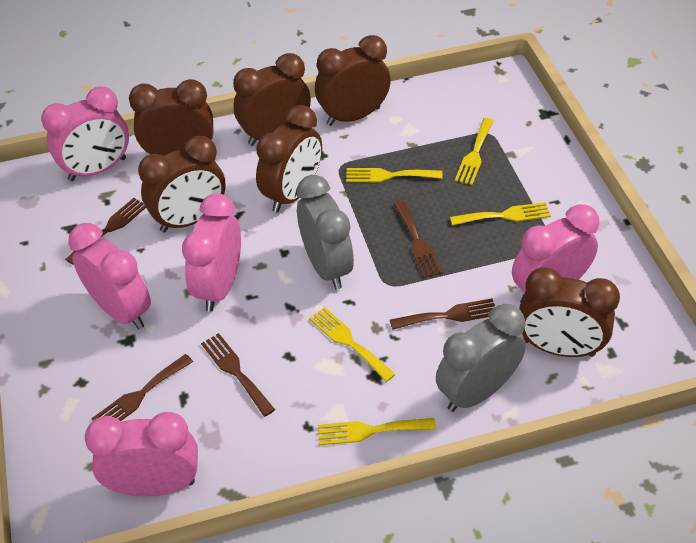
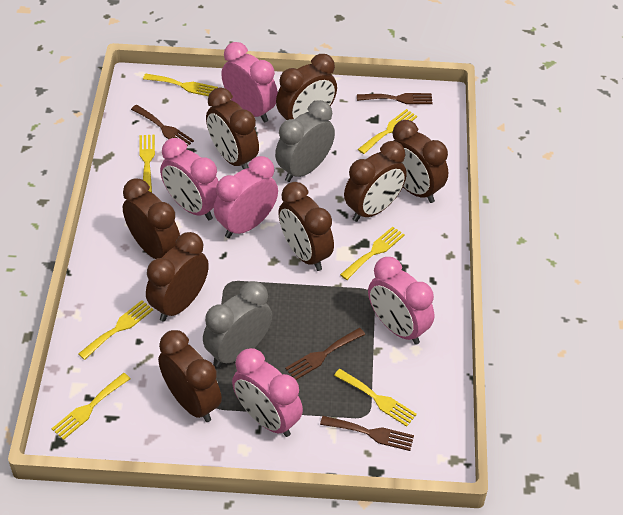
brown clock: 6 -> 8
brown fork: 5 -> 4
yellow fork: 5 -> 7

